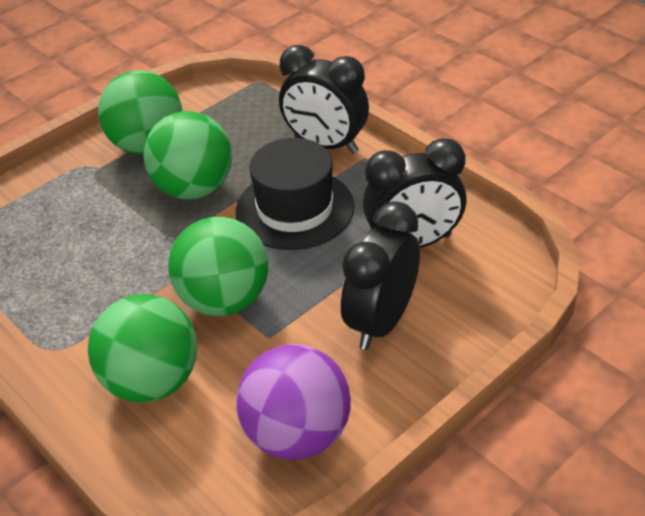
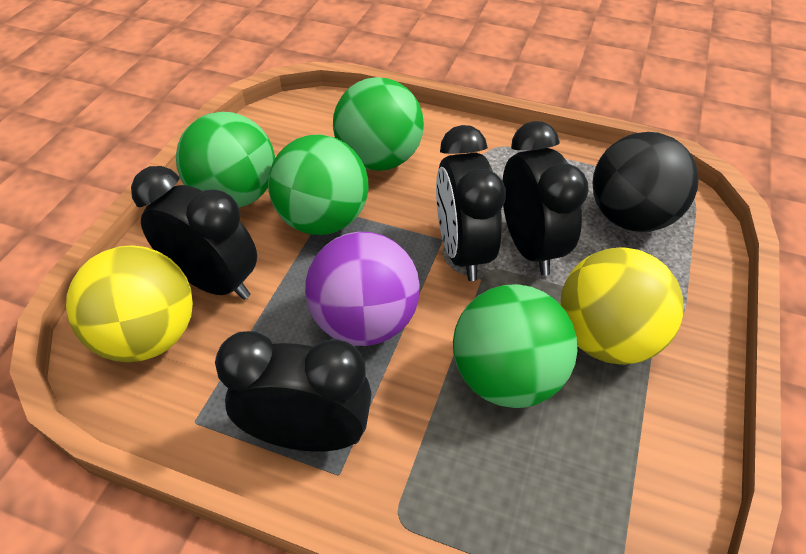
black ball: 0 -> 1
black clock: 3 -> 4
black hat: 1 -> 0
yellow ball: 0 -> 2

